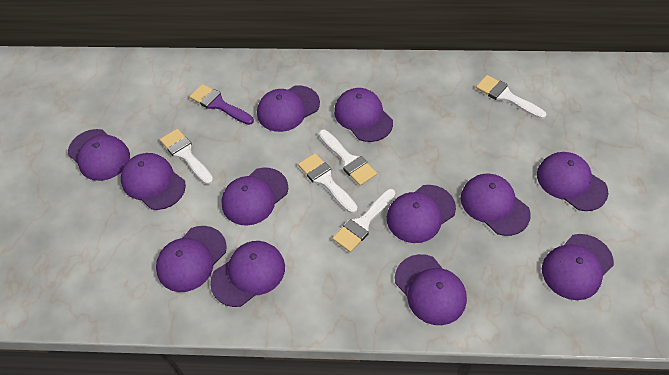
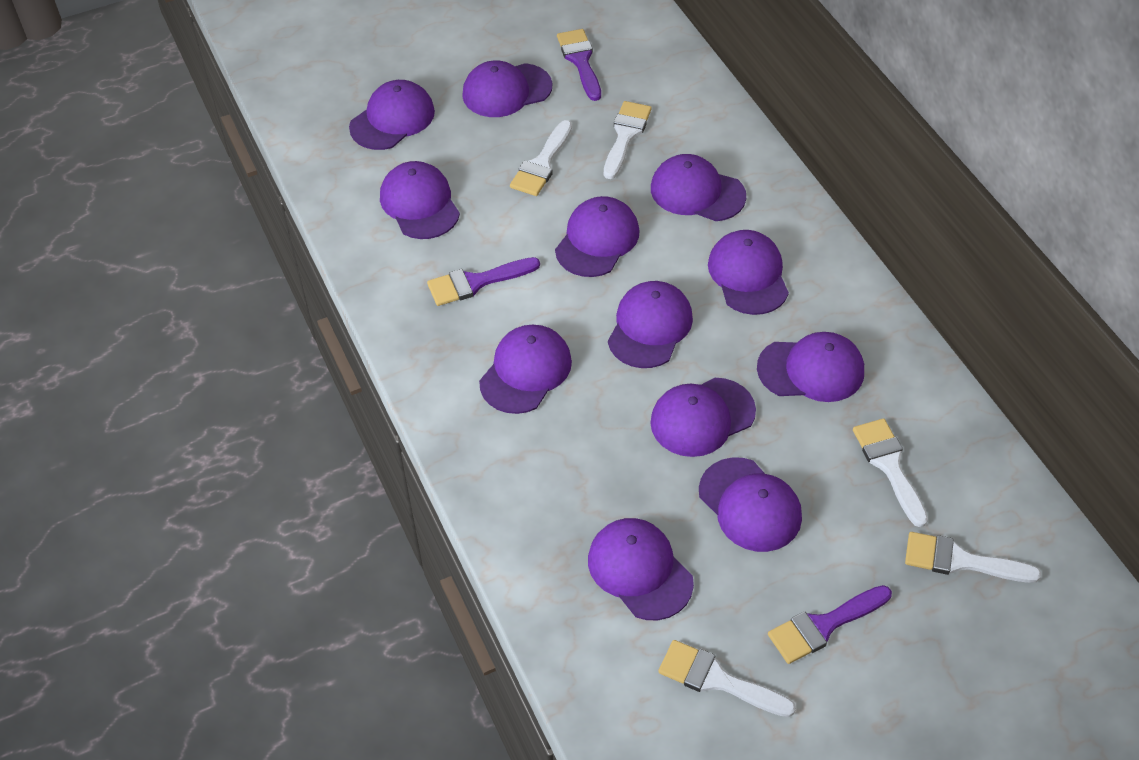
purple brush: 1 -> 3

